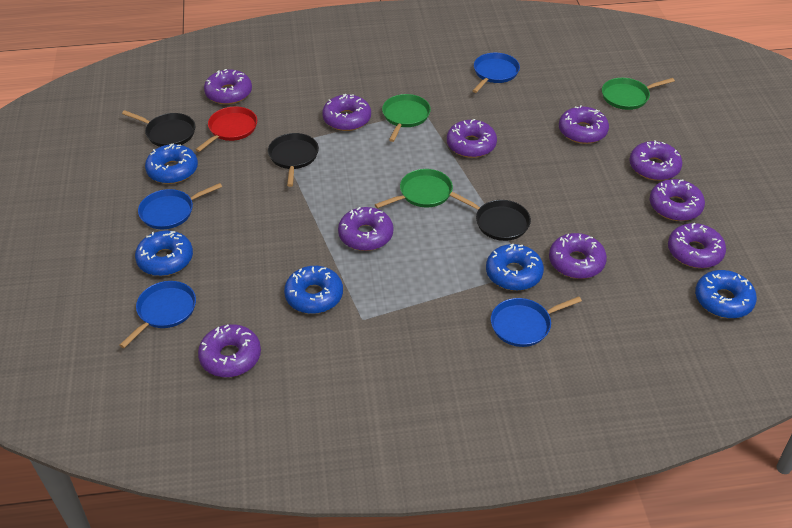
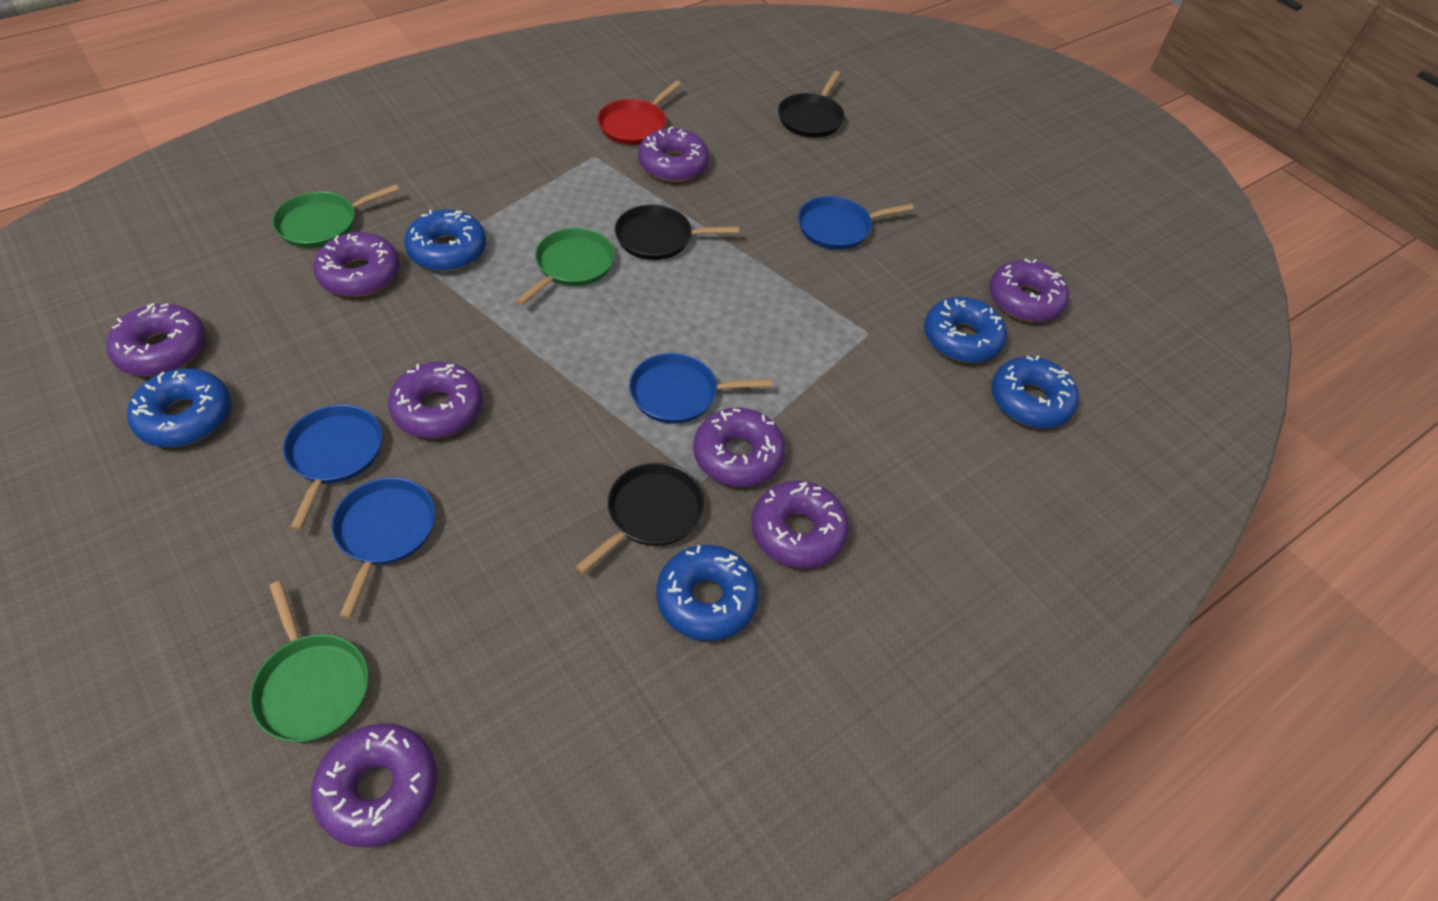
purple donut: 10 -> 8

